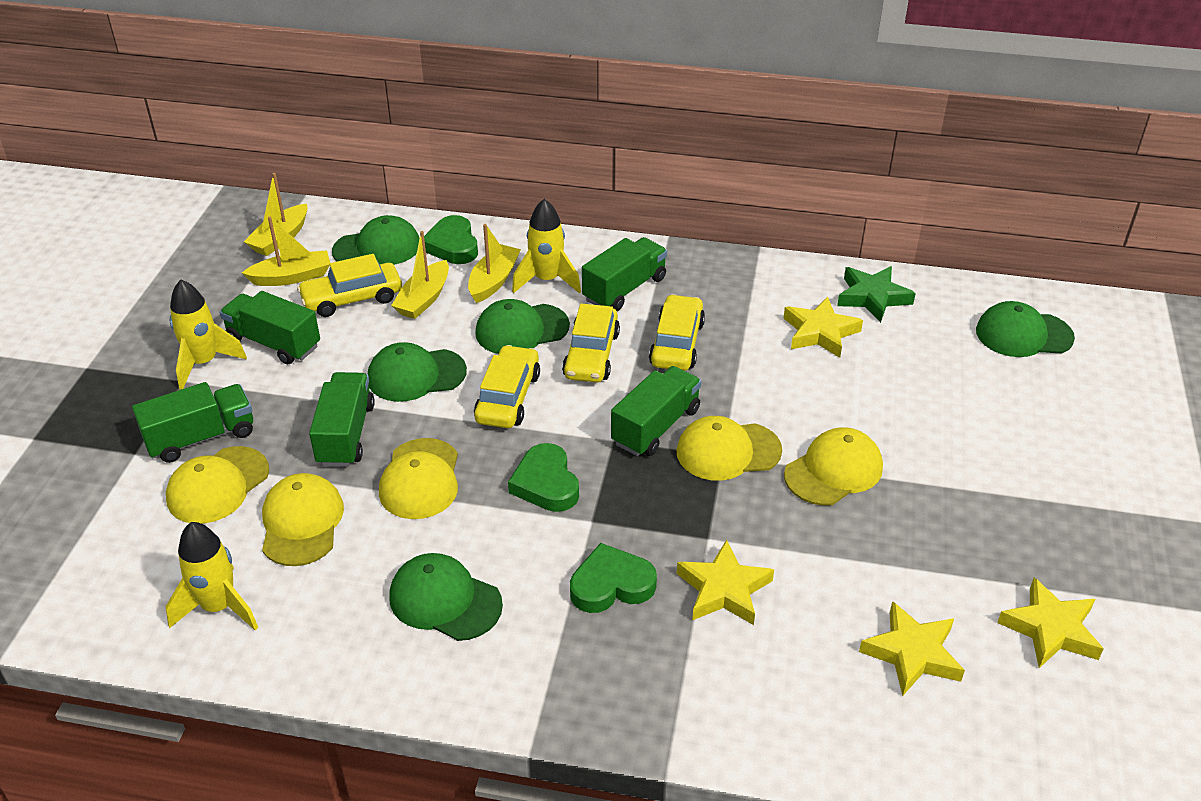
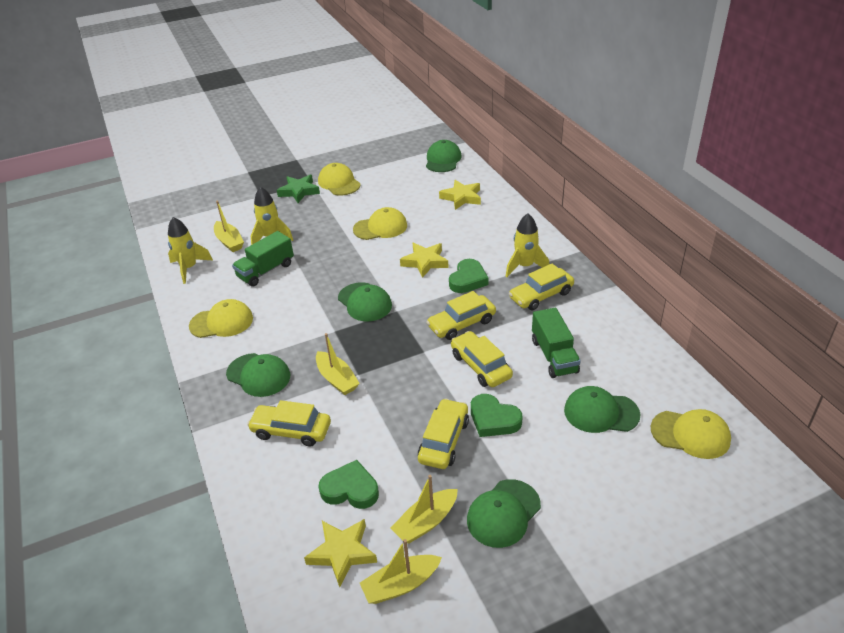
green truck: 5 -> 2
yellow cap: 5 -> 4
yellow car: 4 -> 5
yellow star: 4 -> 3

